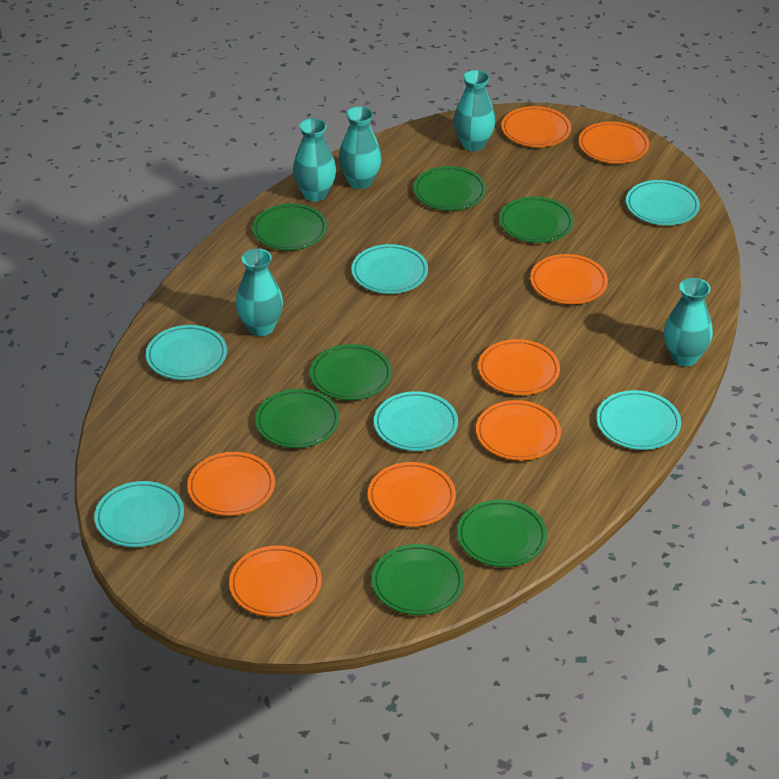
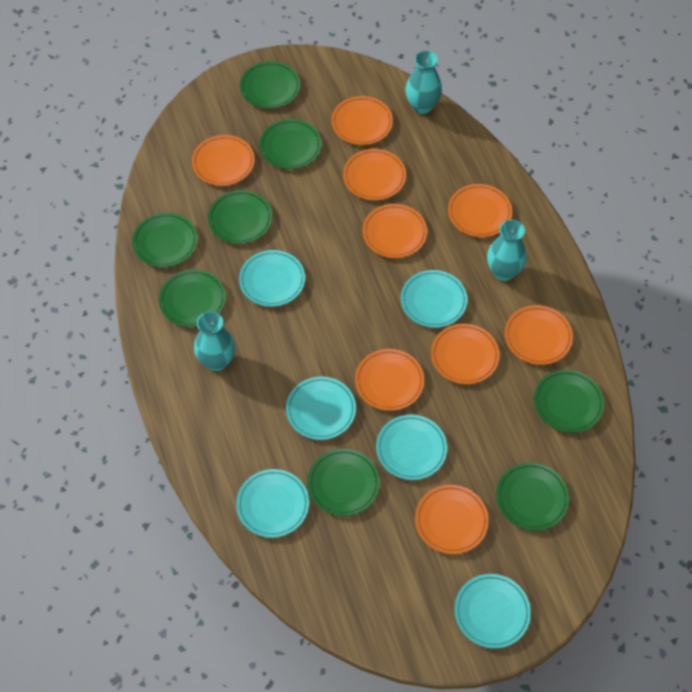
green plate: 7 -> 8
orange plate: 8 -> 9
turquoise vase: 5 -> 3

